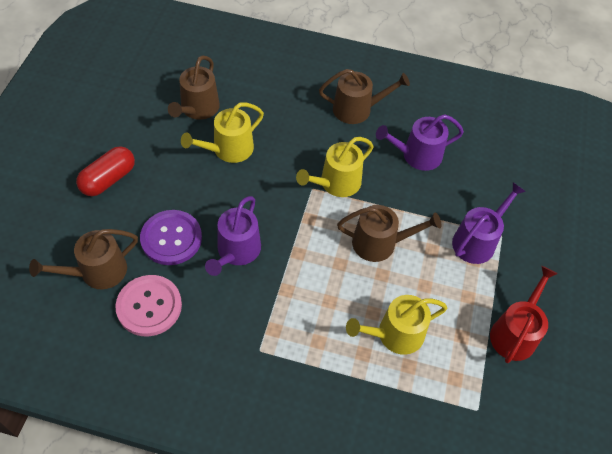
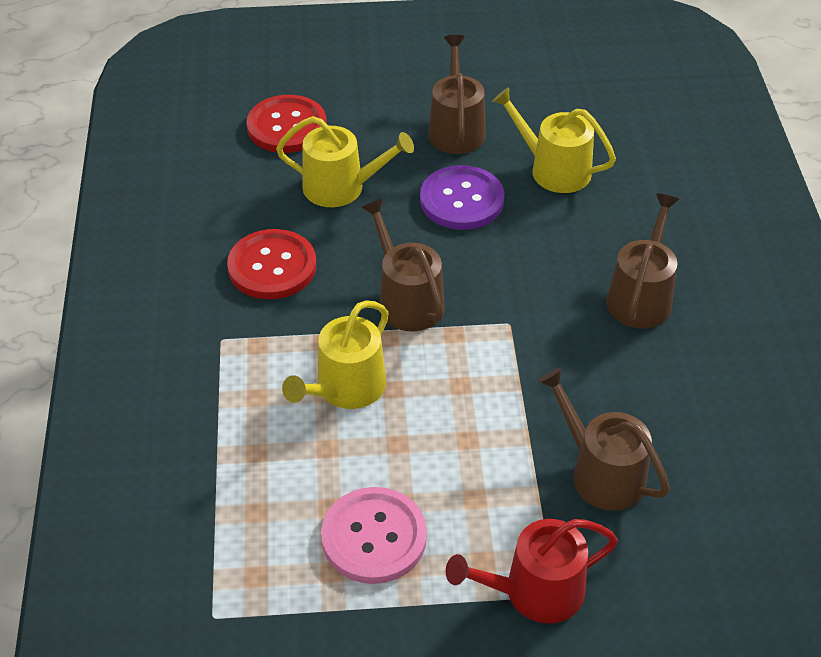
purple watering can: 3 -> 0
red button: 0 -> 2
red capsule: 1 -> 0

